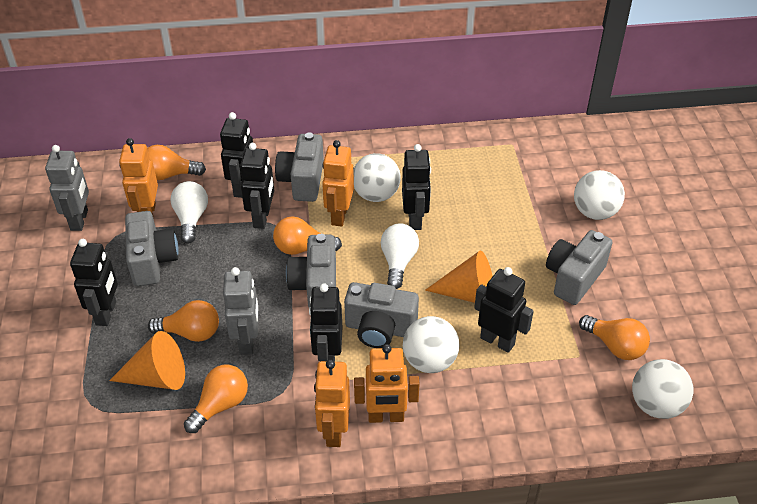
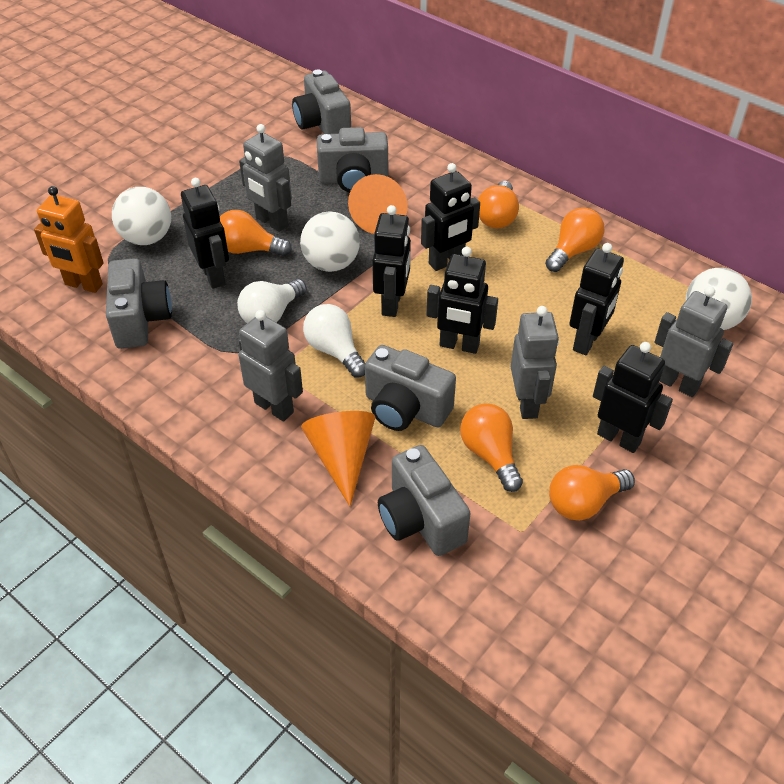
grey robot: 2 -> 4
orange robot: 4 -> 1
white ball: 4 -> 3

